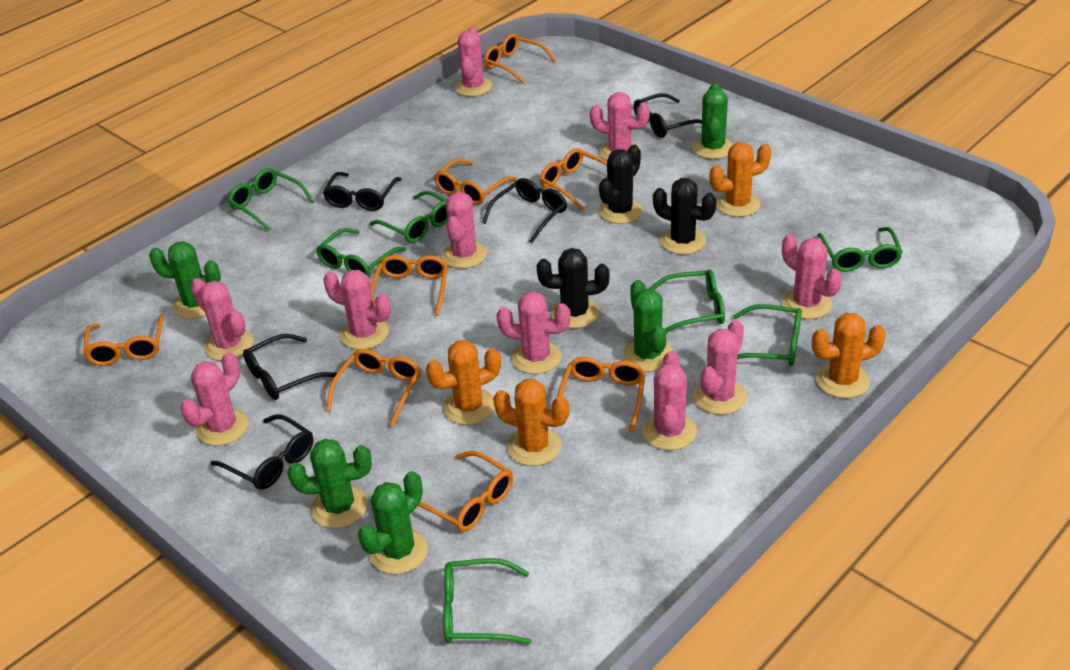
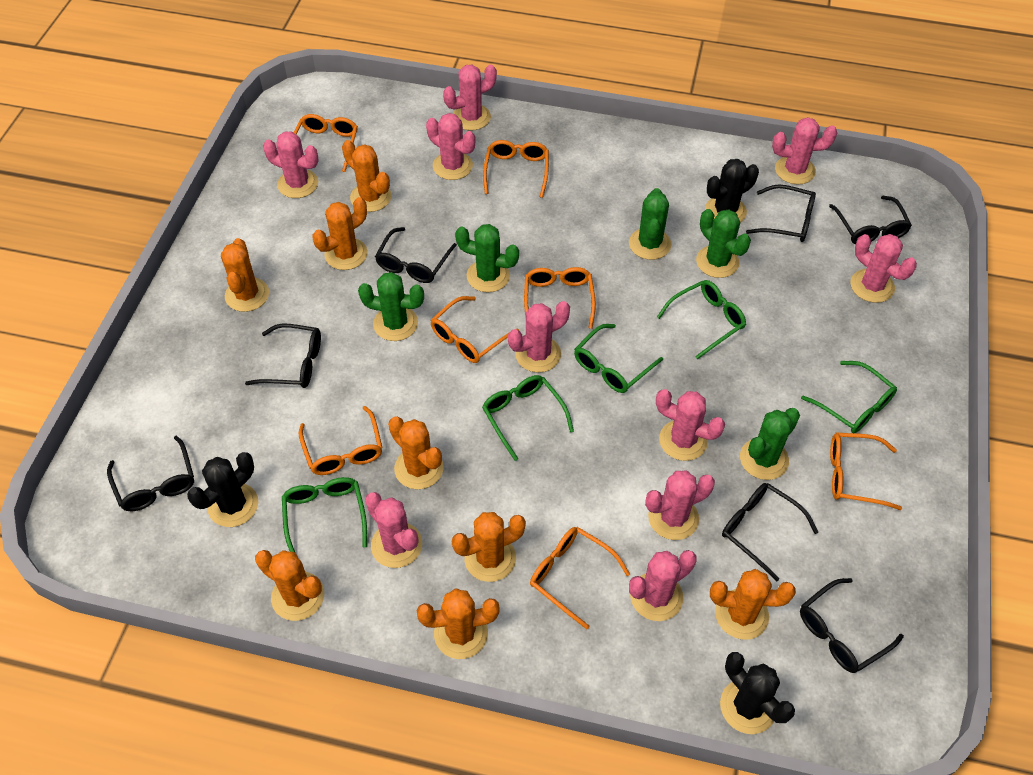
black glasses: 5 -> 7
green glasses: 7 -> 5
orange cactus: 4 -> 8
orange glasses: 8 -> 7

